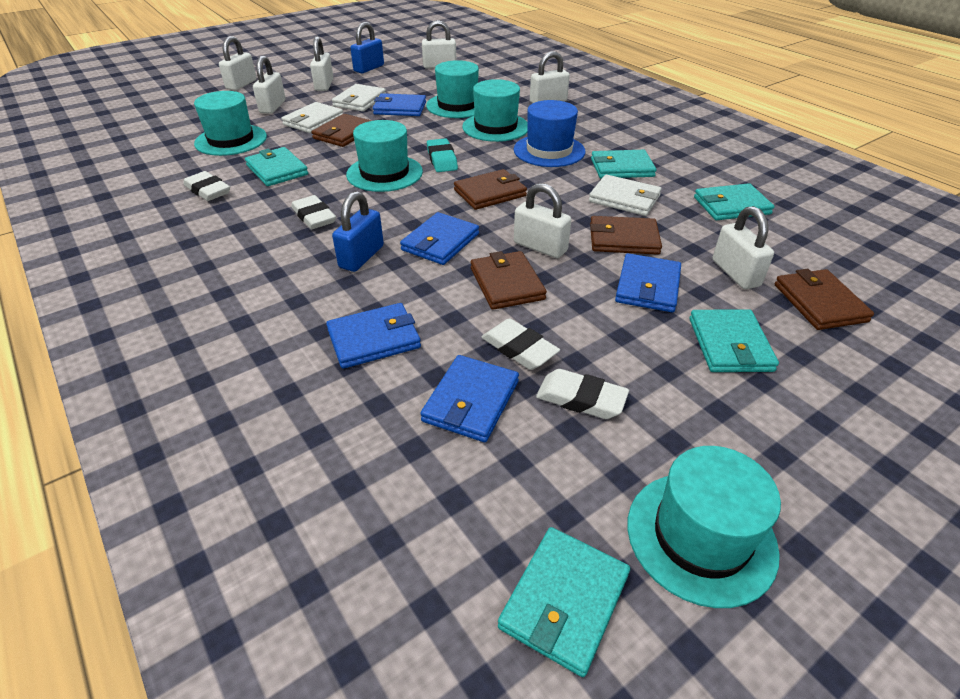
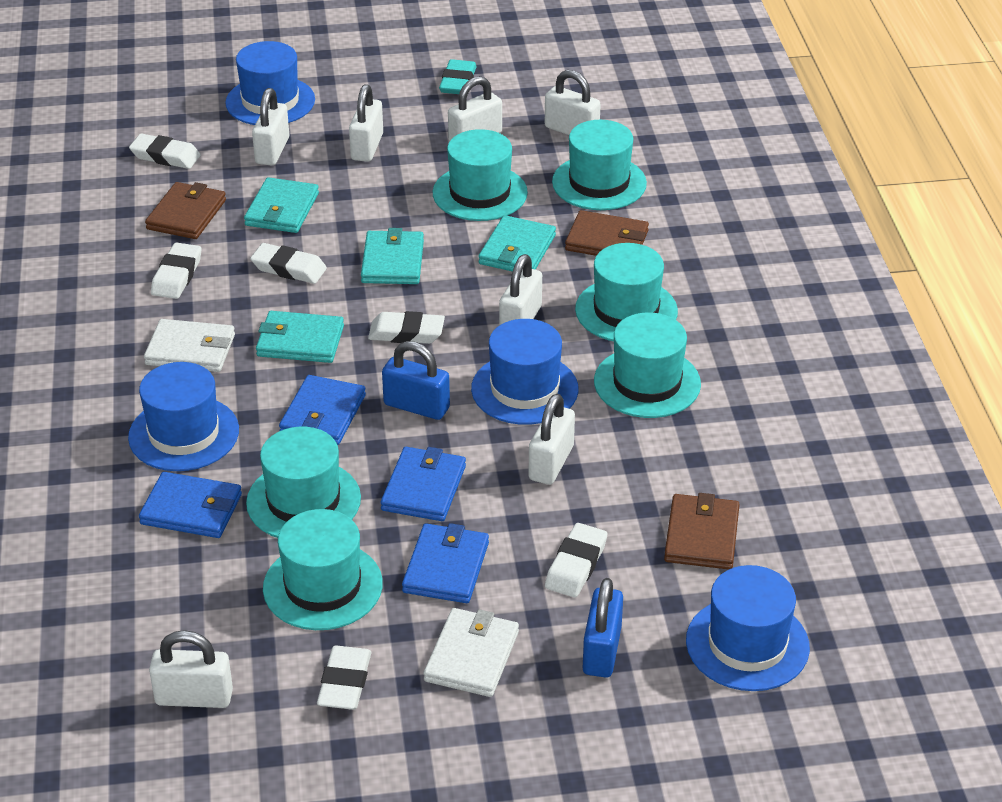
blue hat: 1 -> 4
blue wallet: 5 -> 4
brown wallet: 5 -> 3
turquoise hat: 5 -> 6
turquoise wallet: 5 -> 4
white eraser: 4 -> 6
white wallet: 3 -> 2

